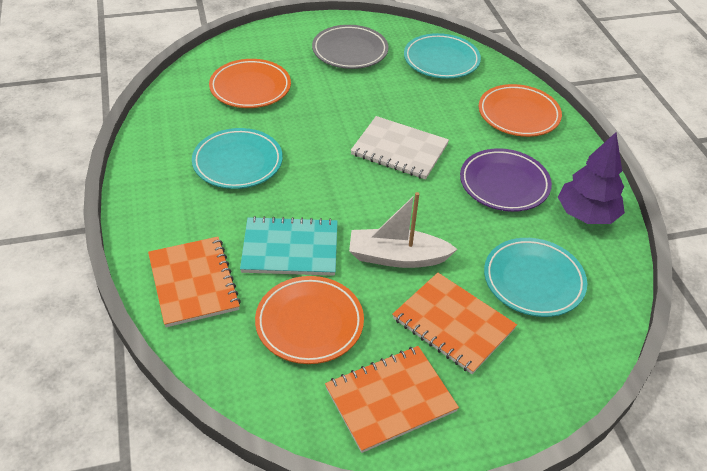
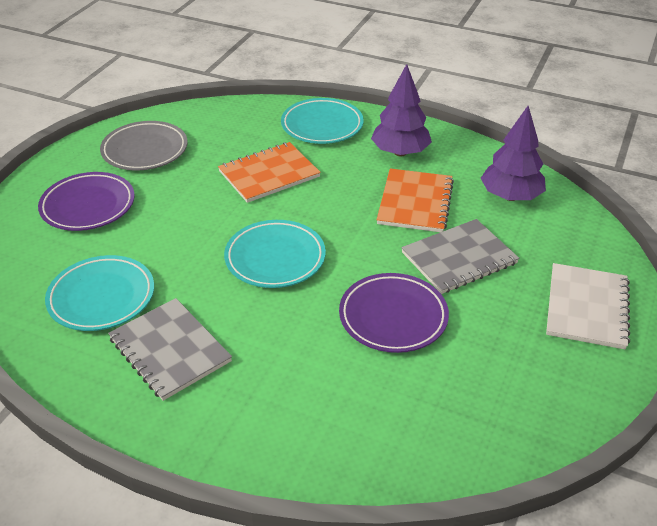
grey notebook: 0 -> 2
orange notebook: 3 -> 2
orange plate: 3 -> 0
purple plate: 1 -> 2
purple tree: 1 -> 2
turquoise notebook: 1 -> 0
white boat: 1 -> 0

